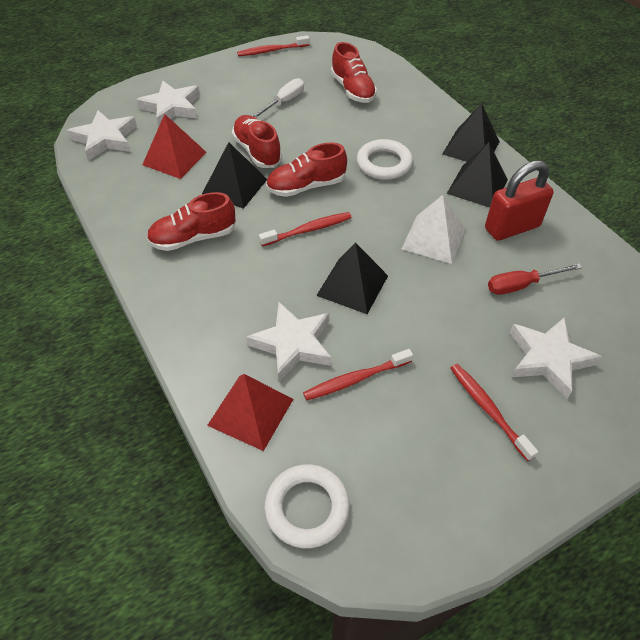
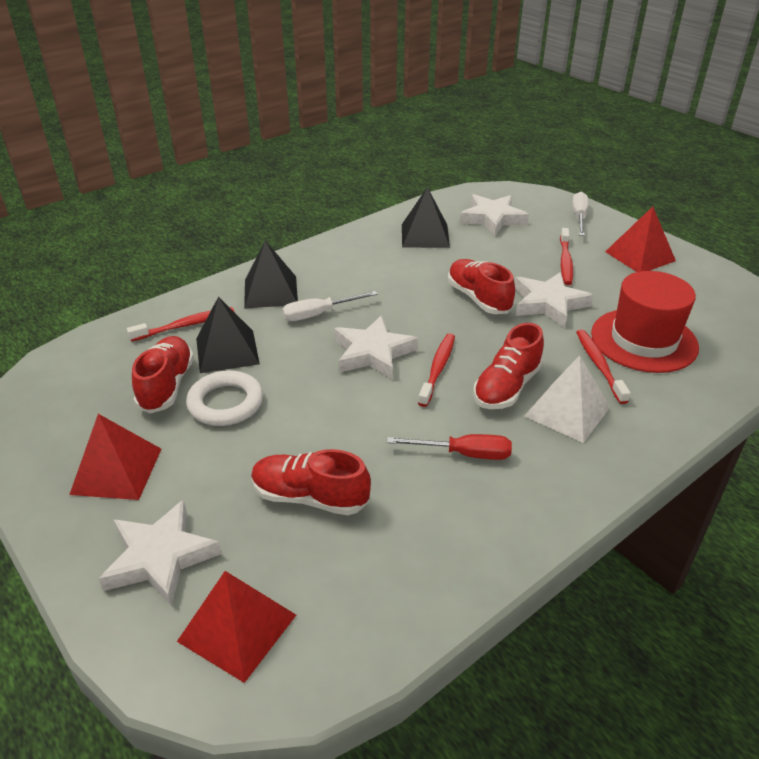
black pyramid: 4 -> 3
red hat: 0 -> 1
red padlock: 1 -> 0
red pyramid: 2 -> 3
white ring: 2 -> 1
white screwdriver: 1 -> 2

